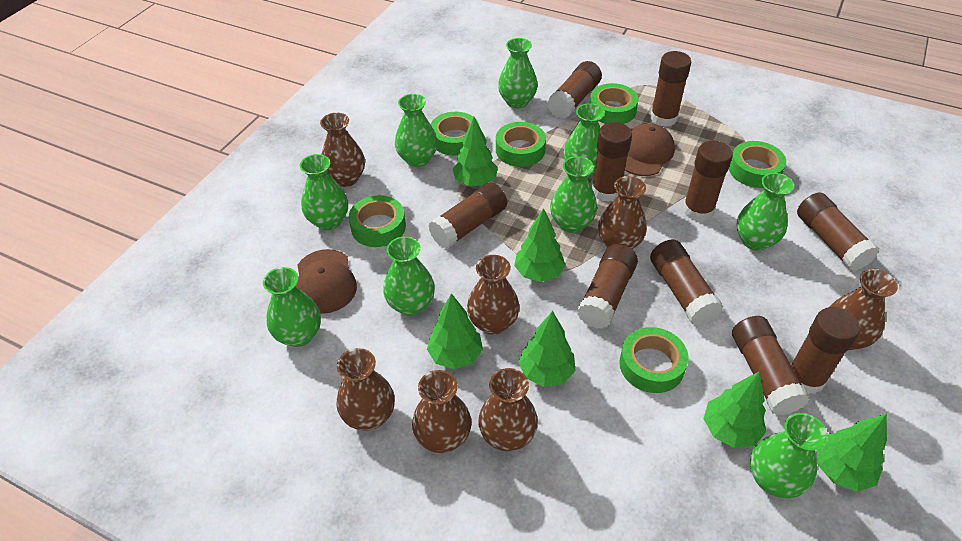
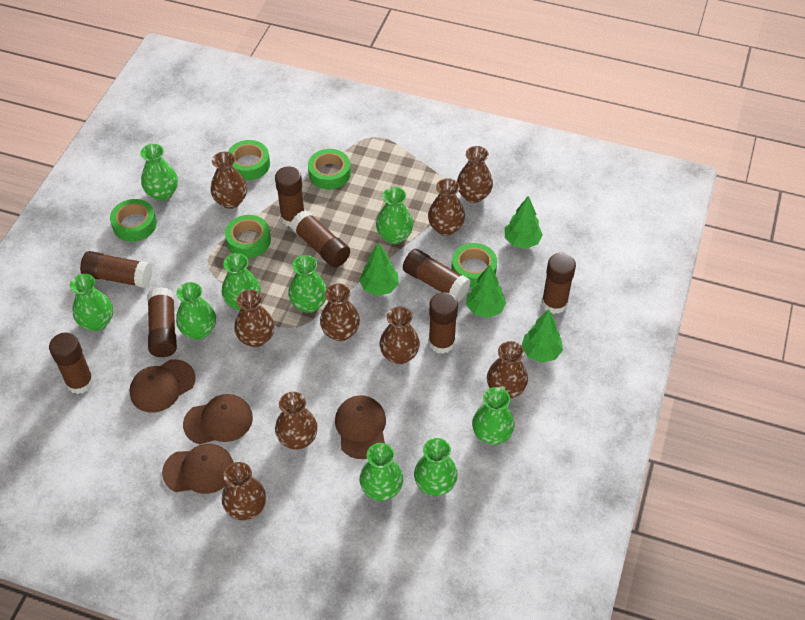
brown cap: 2 -> 4
brown glue stick: 10 -> 8
brown vase: 7 -> 9
green tape: 6 -> 5
green tree: 6 -> 4

